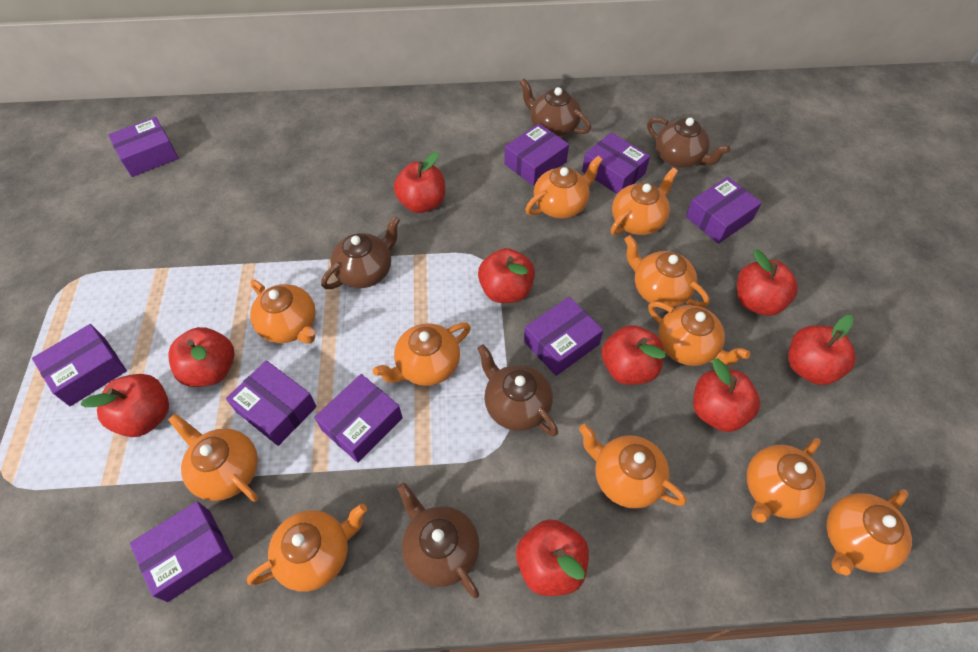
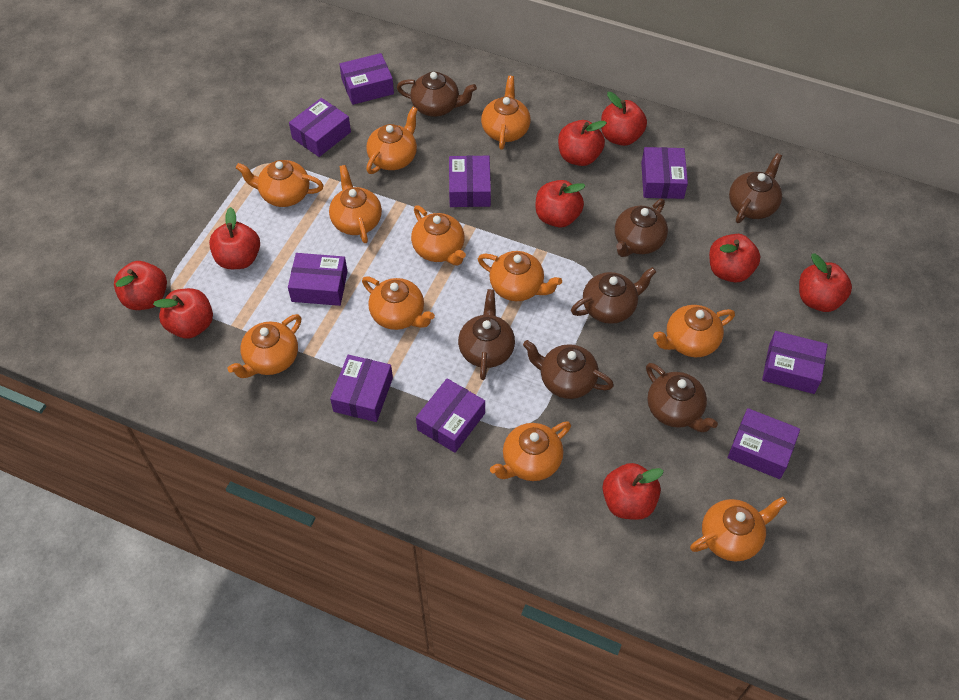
brown teapot: 5 -> 7

